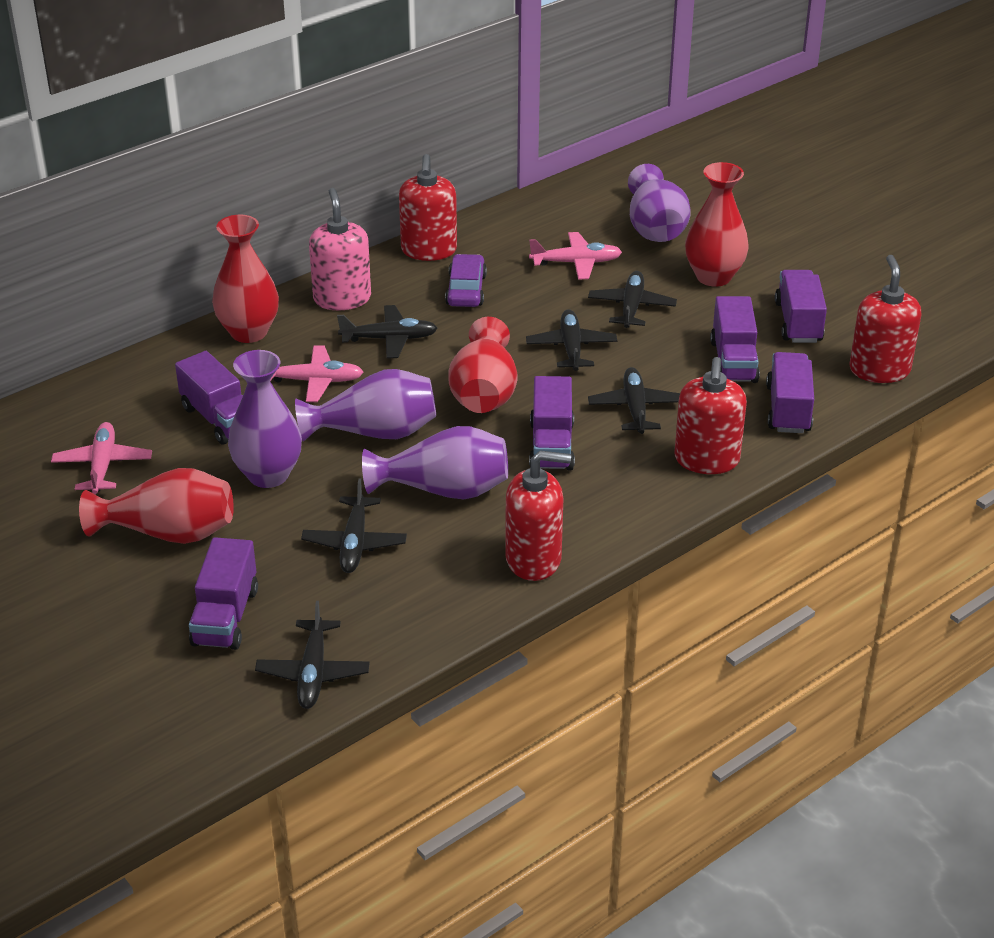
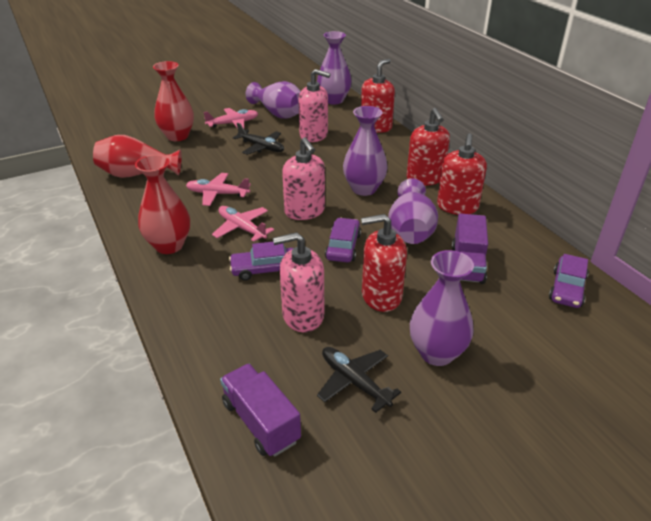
black plane: 6 -> 2
pink soap dispenser: 1 -> 3
purple car: 1 -> 3
purple truck: 6 -> 2
purple vase: 4 -> 5
red vase: 4 -> 3

